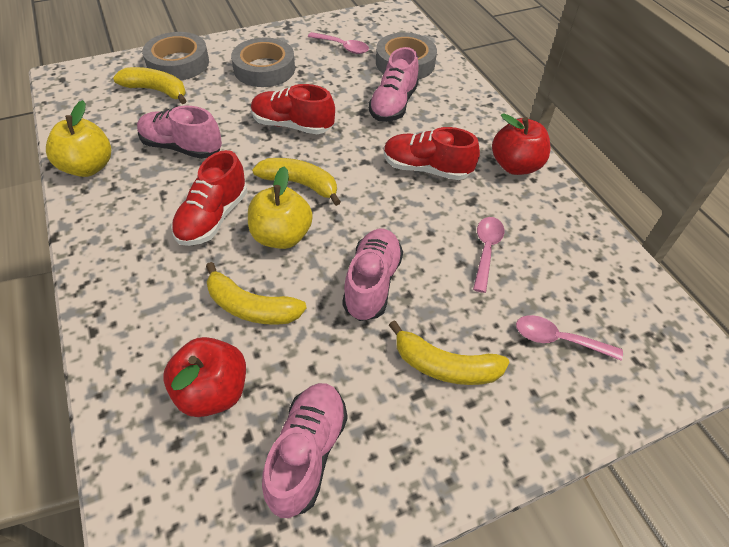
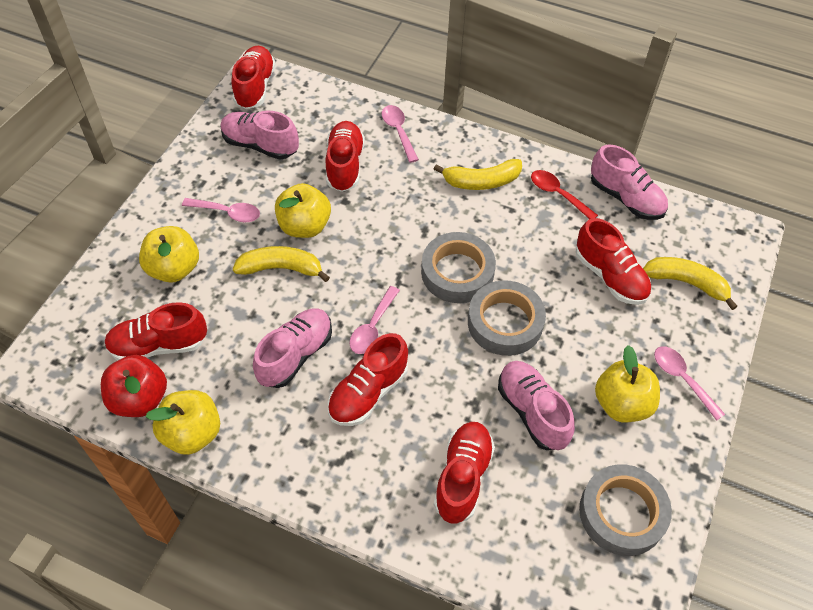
pink spoon: 3 -> 4
red apple: 2 -> 1
red shoe: 3 -> 6
red spoon: 0 -> 1
yellow apple: 2 -> 4
yellow banana: 4 -> 3

